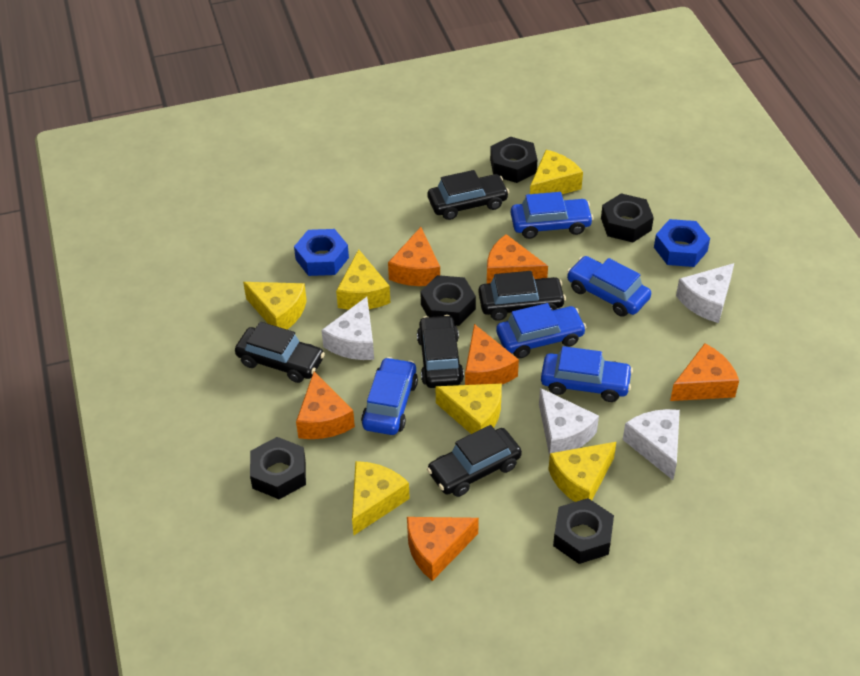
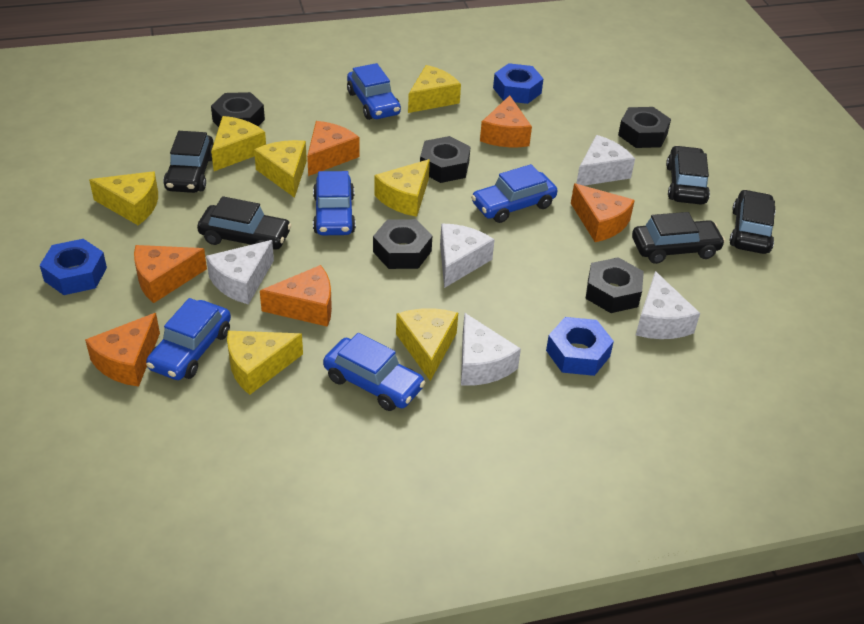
blue nut: 2 -> 3
white cheese: 4 -> 5
yellow cheese: 6 -> 7

